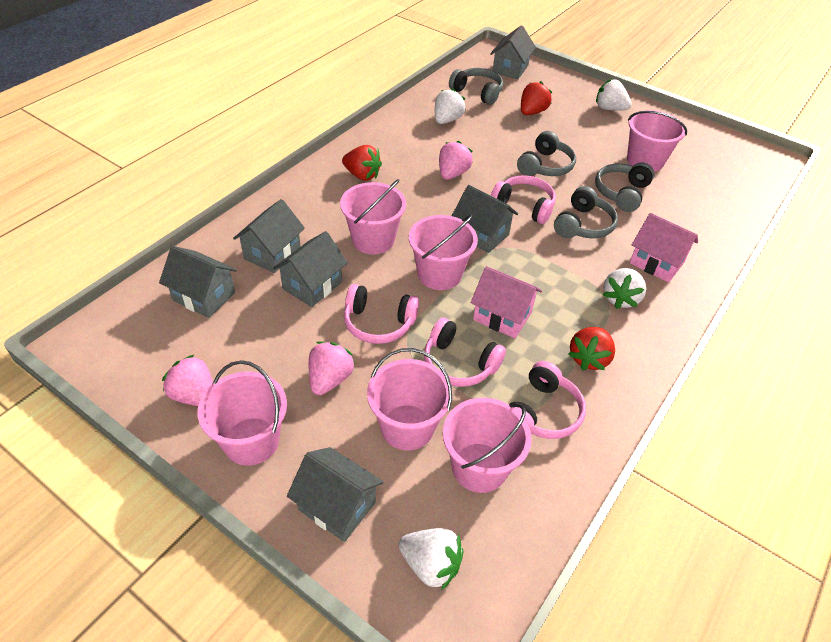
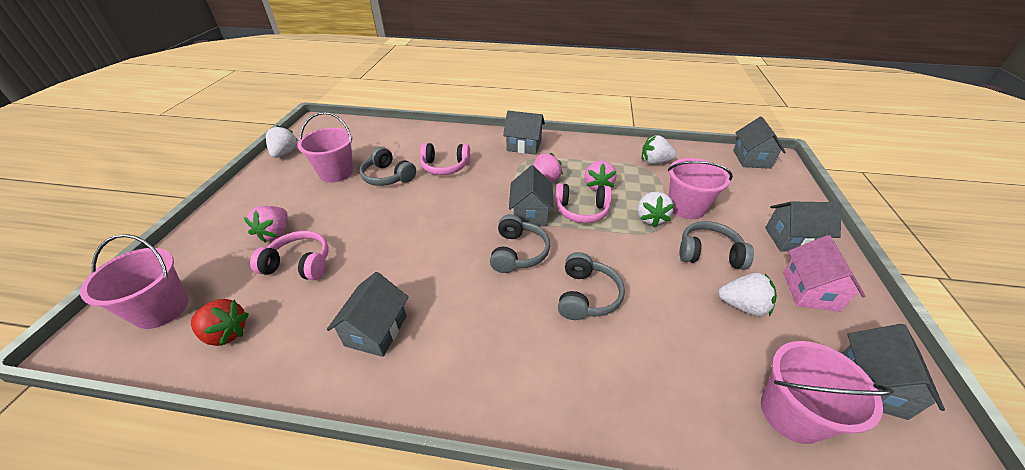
pink bucket: 6 -> 4
pink headphones: 4 -> 3
pink house: 2 -> 1
red strawberry: 3 -> 1

